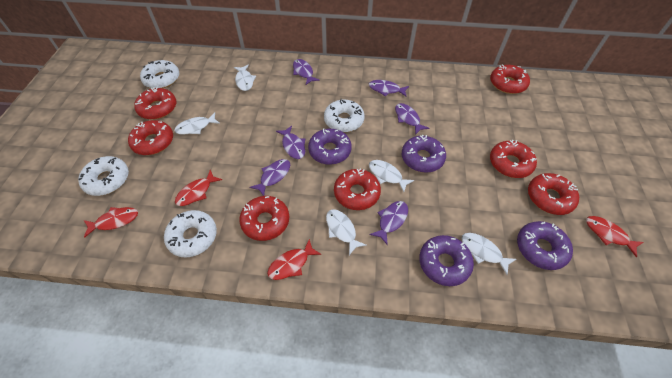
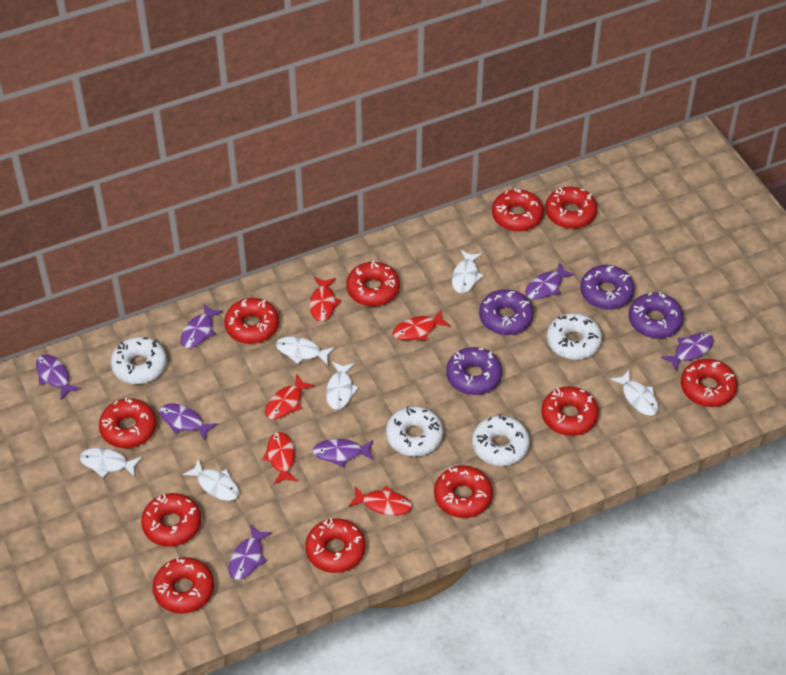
purple fish: 6 -> 7
red donut: 7 -> 11
red fish: 4 -> 5
white fish: 5 -> 6

